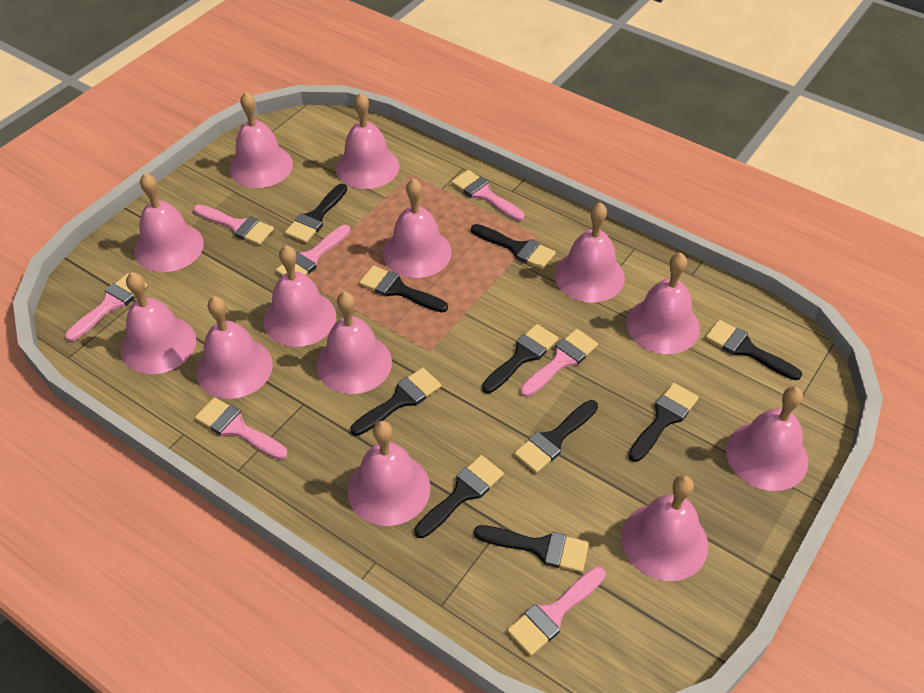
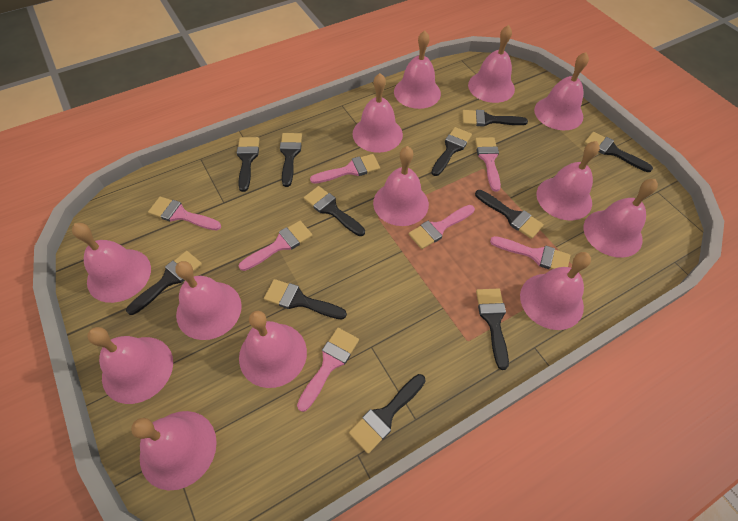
black brush: 10 -> 11

